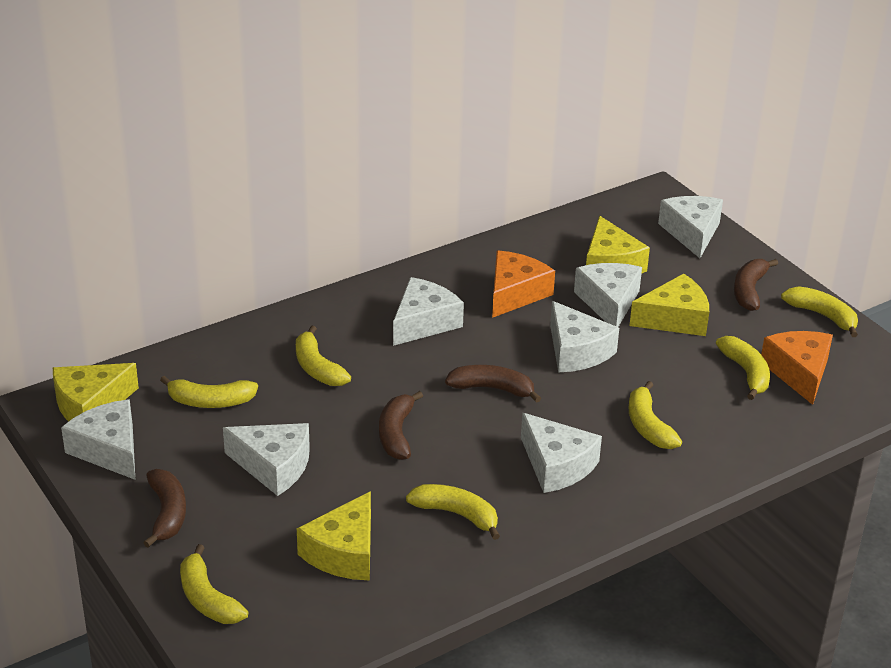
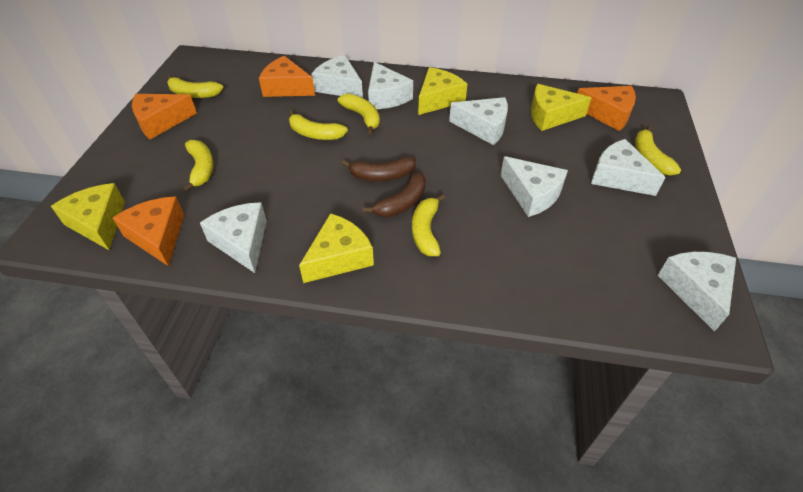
brown banana: 4 -> 2
orange cheese: 2 -> 4
yellow banana: 7 -> 6

